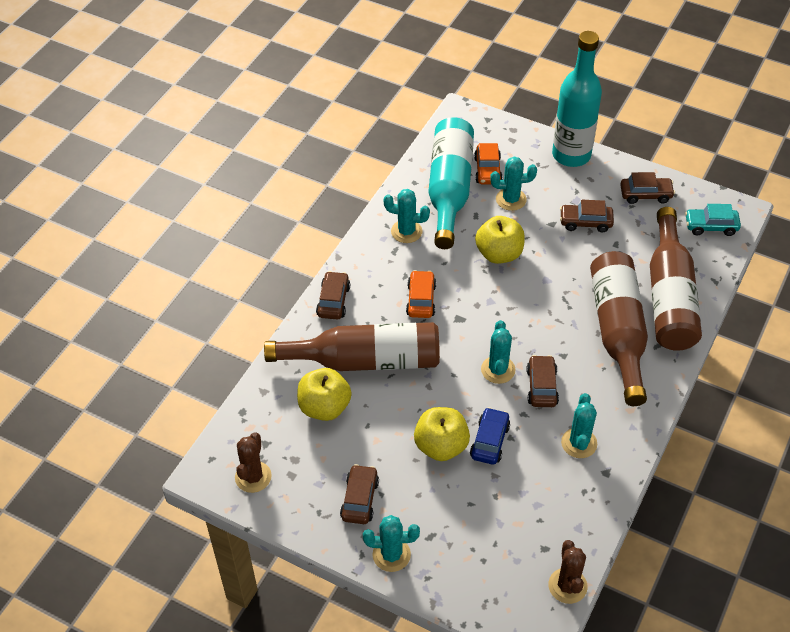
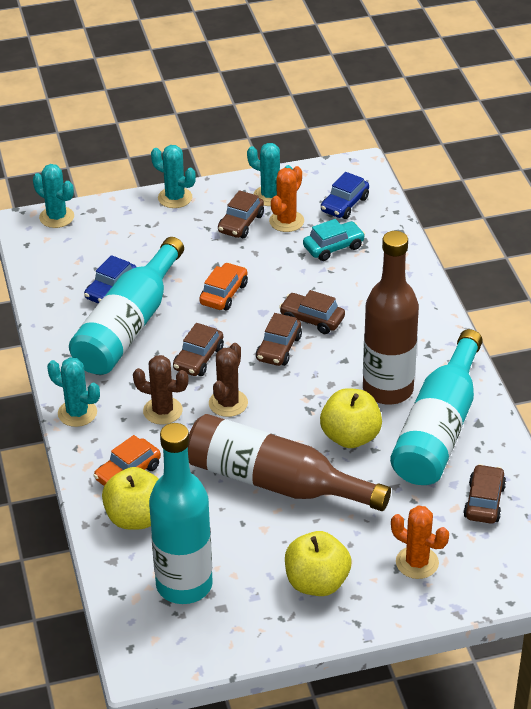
blue car: 1 -> 2
brown bottle: 3 -> 2
orange cactus: 0 -> 2
turquoise bottle: 2 -> 3
turquoise cactus: 5 -> 4

